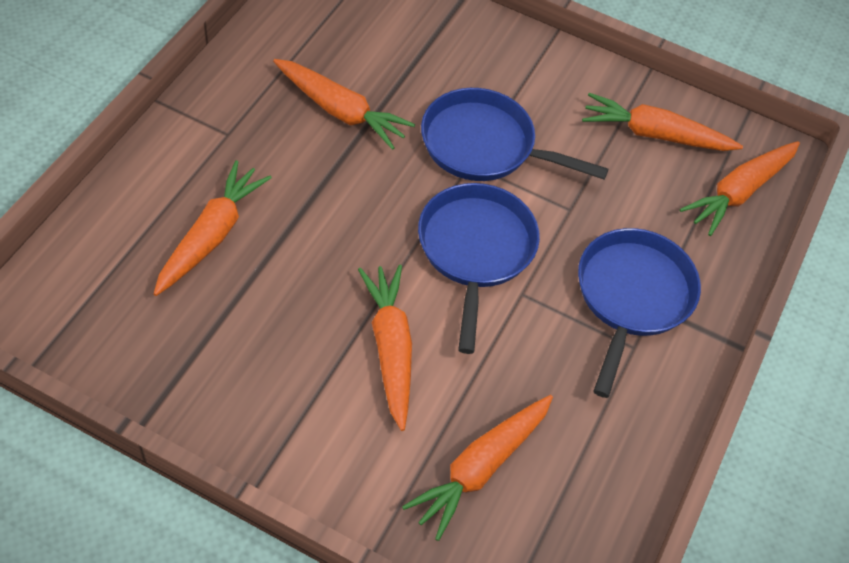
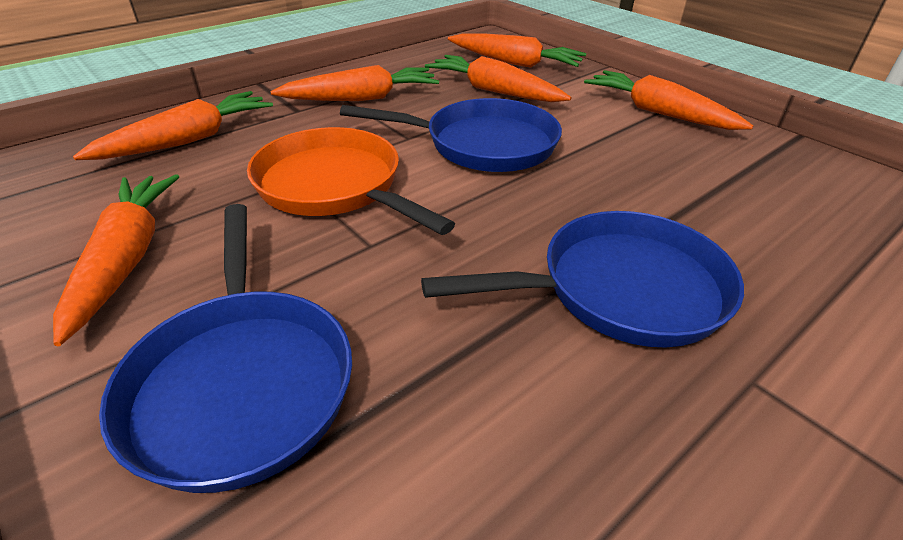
orange pan: 0 -> 1

